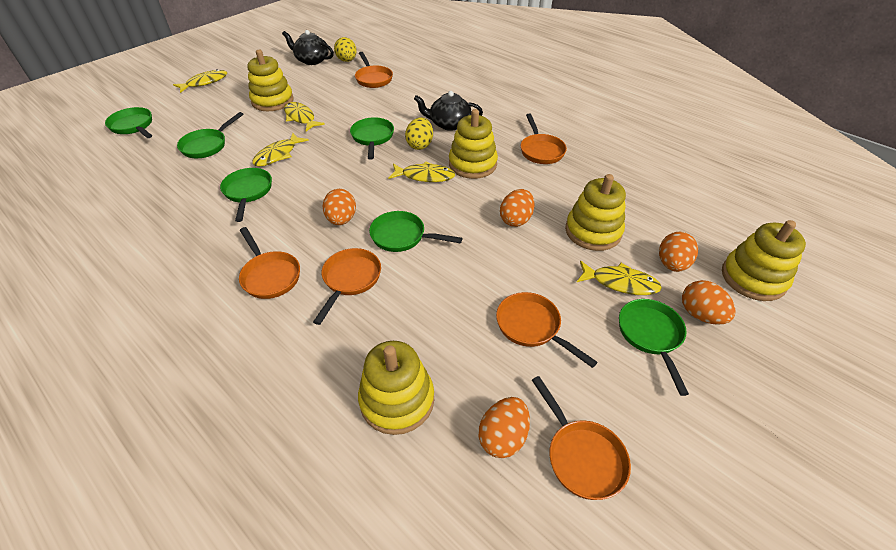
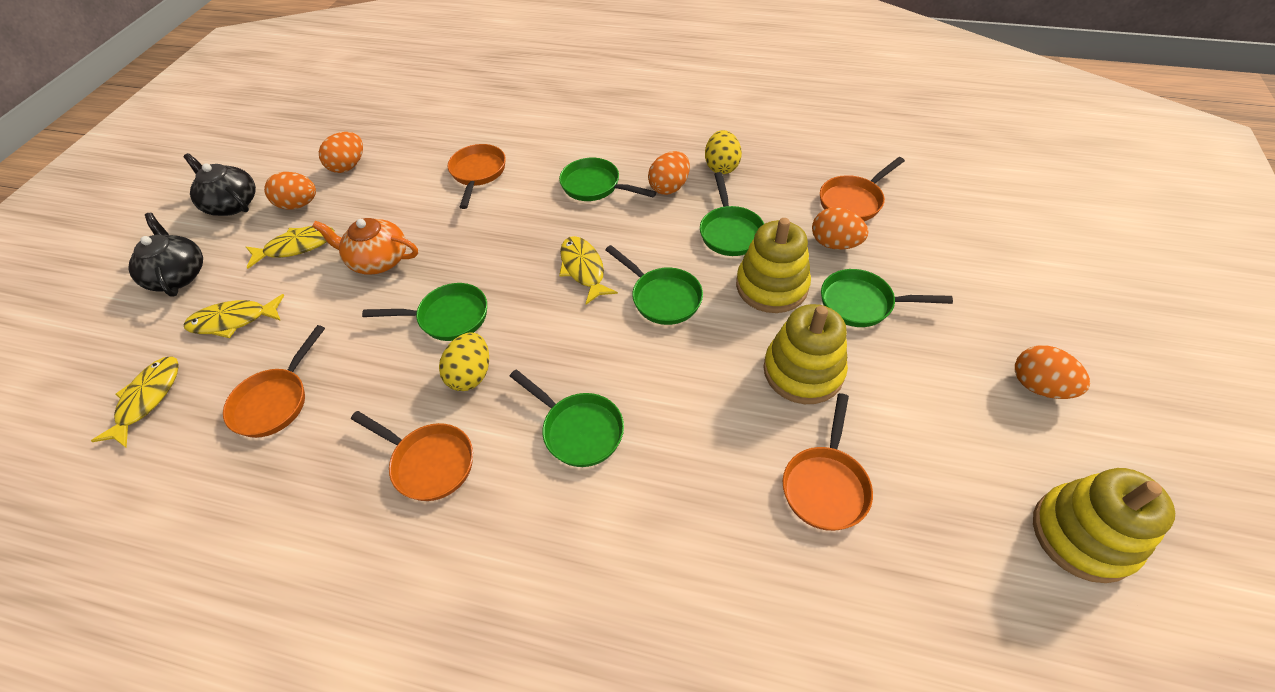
orange pan: 6 -> 5
orange teapot: 0 -> 1
yellow fish: 5 -> 4
yellow stacking toy: 5 -> 3

